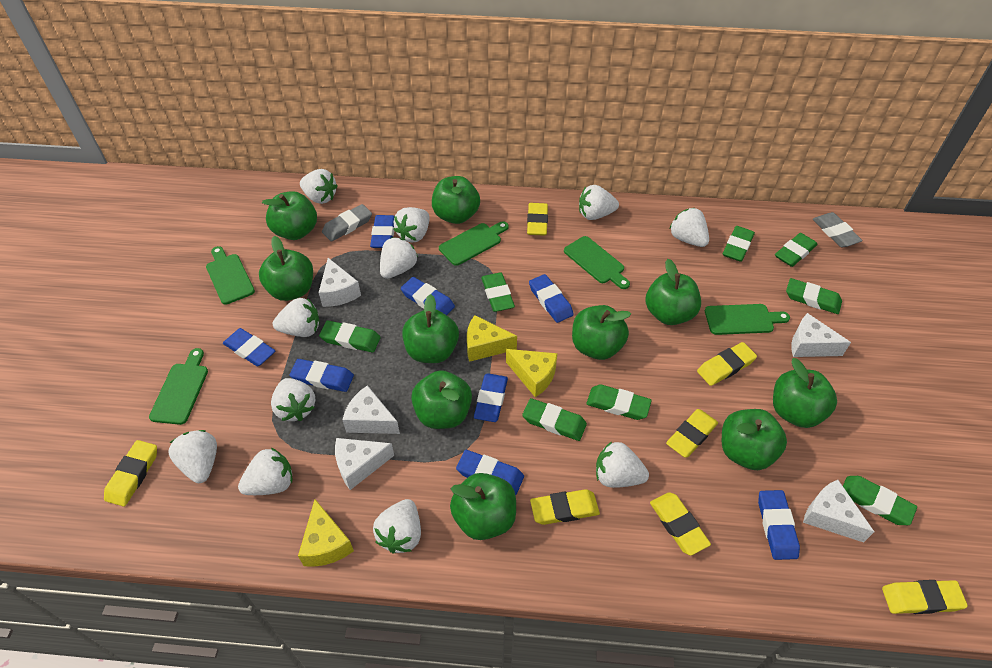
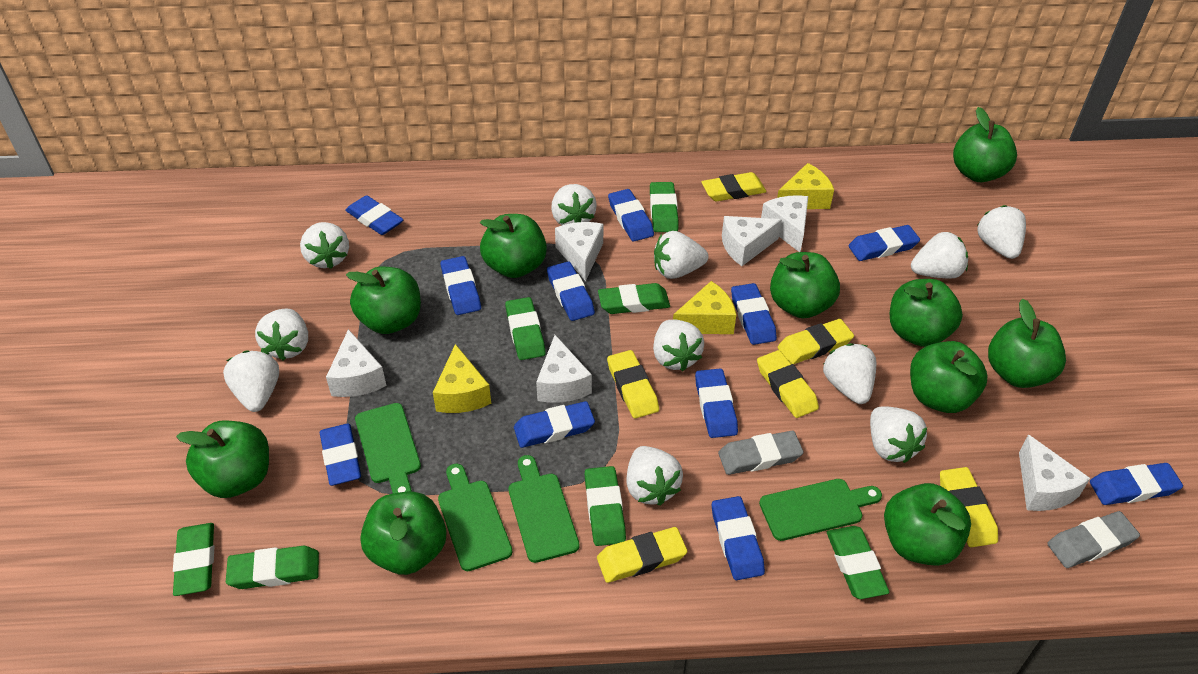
blue eraser: 8 -> 11
green cutting board: 5 -> 4
green eraser: 8 -> 7
white cheese: 5 -> 6
yellow eraser: 7 -> 6

